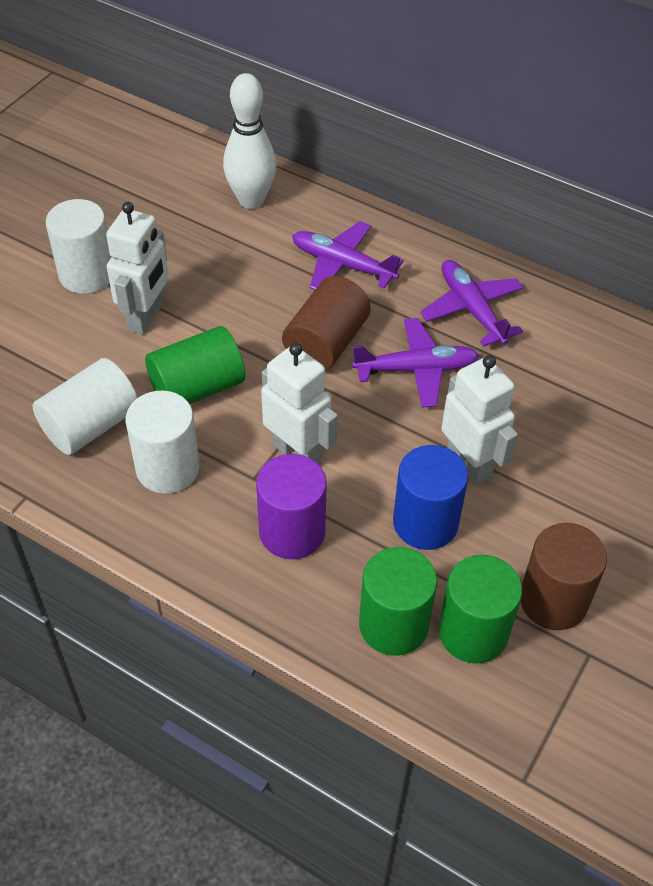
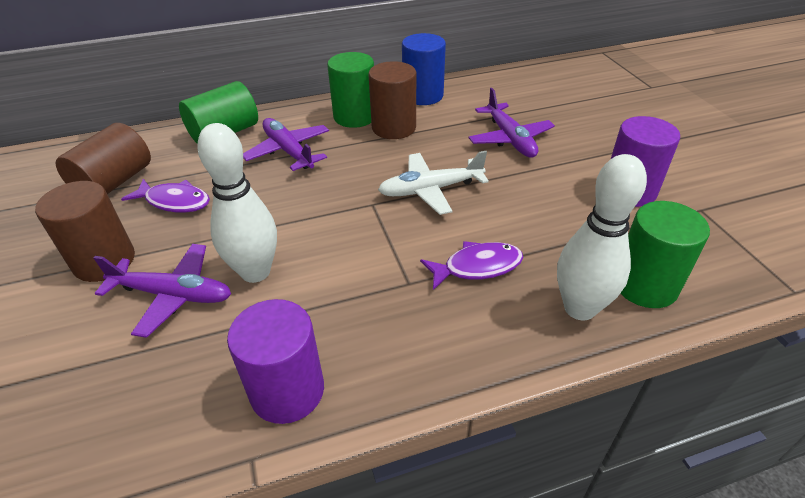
brown cylinder: 2 -> 3
purple cylinder: 1 -> 2
purple fish: 0 -> 2
white bowling pin: 1 -> 2
white cylinder: 3 -> 0
white plane: 0 -> 1
white robot: 3 -> 0

